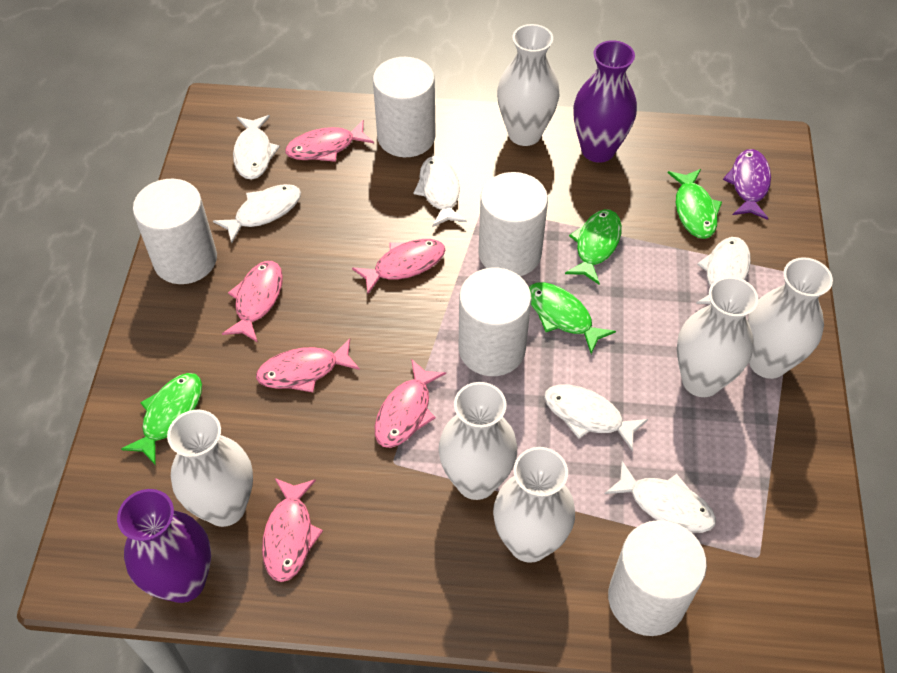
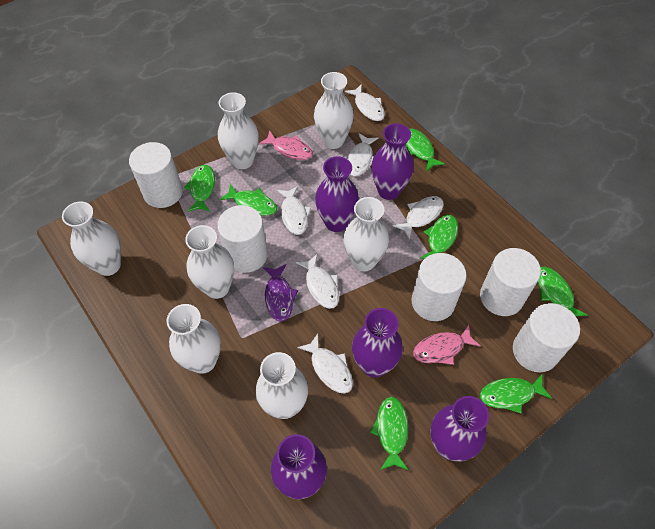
green fish: 4 -> 7
pink fish: 6 -> 2
purple vase: 2 -> 5
white vase: 6 -> 7

